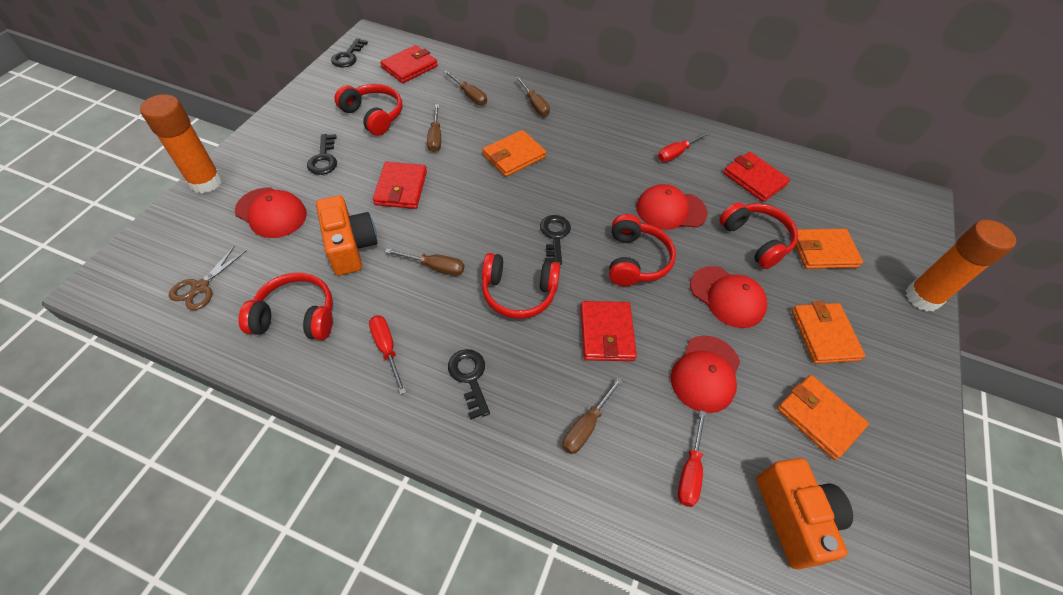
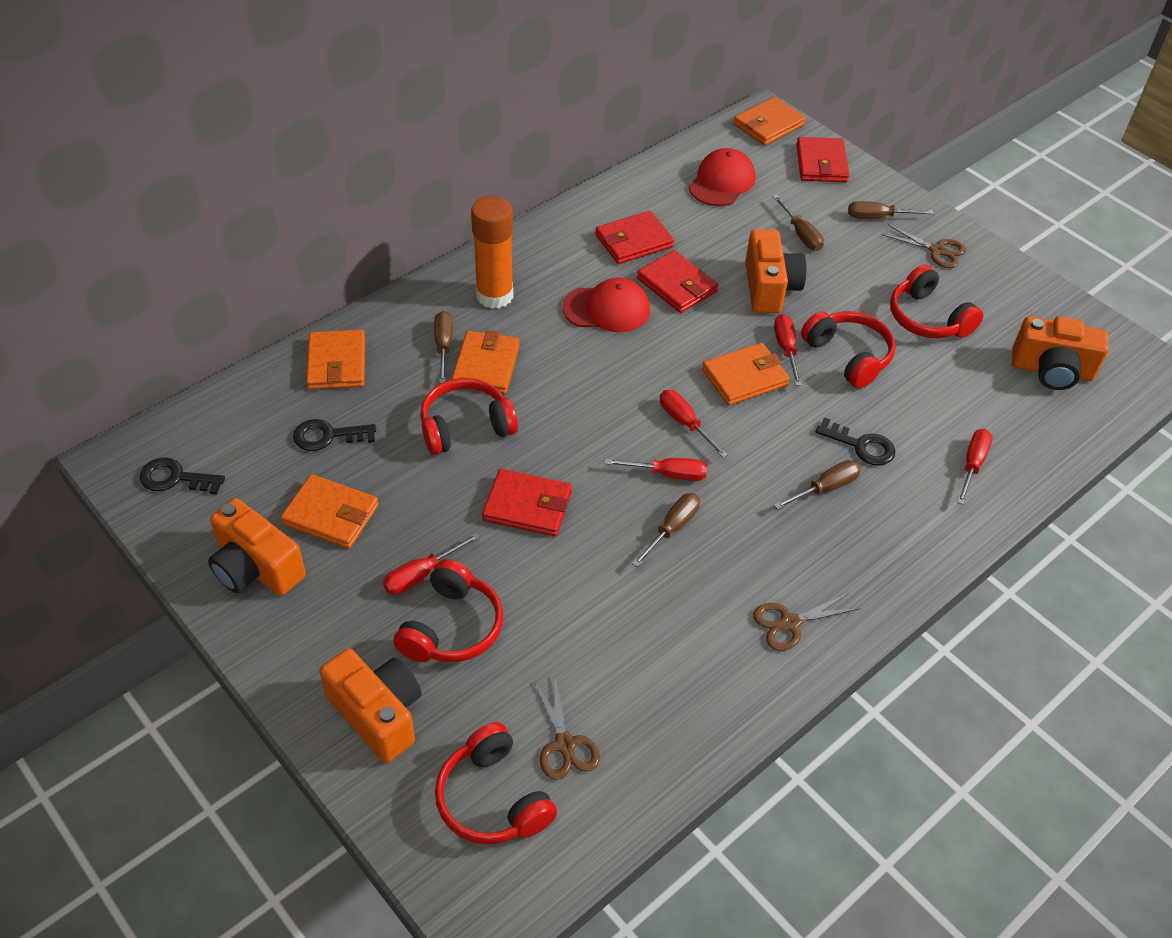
black key: 4 -> 3
brown scissors: 1 -> 3
orange camera: 2 -> 4
orange glue stick: 2 -> 1
orange wallet: 4 -> 5
red cap: 4 -> 2
red screwdriver: 3 -> 5

